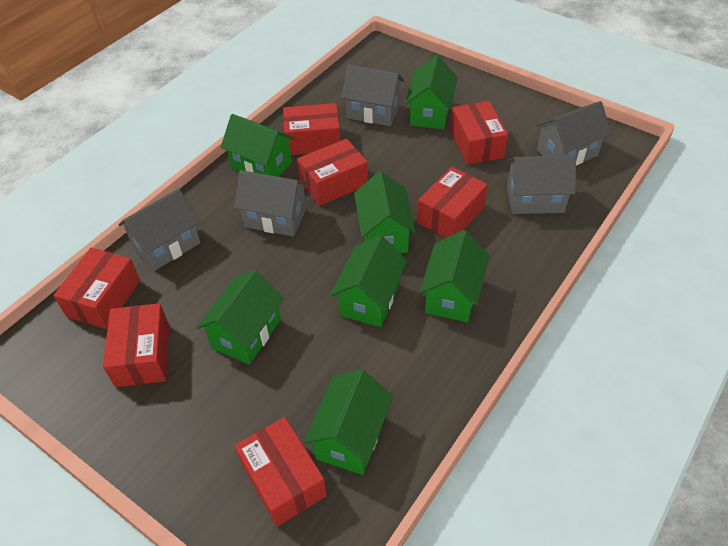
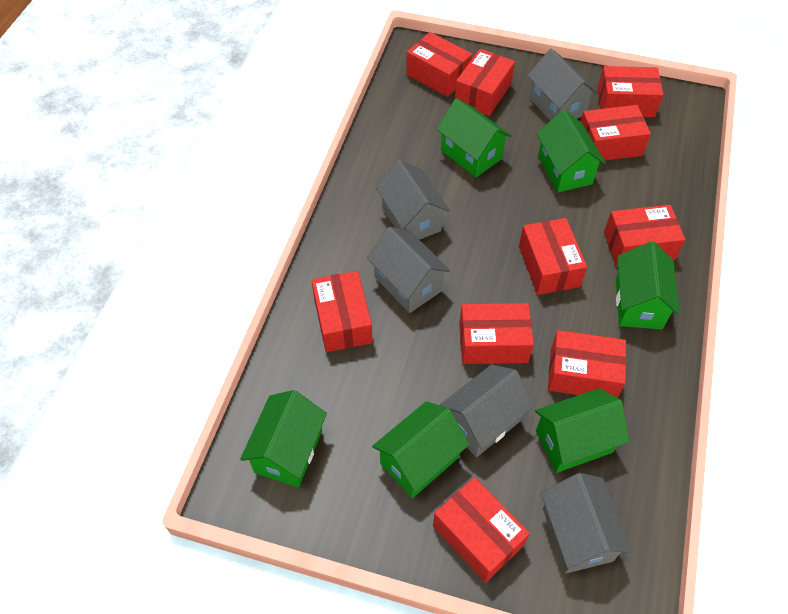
green house: 7 -> 6
red box: 7 -> 10

